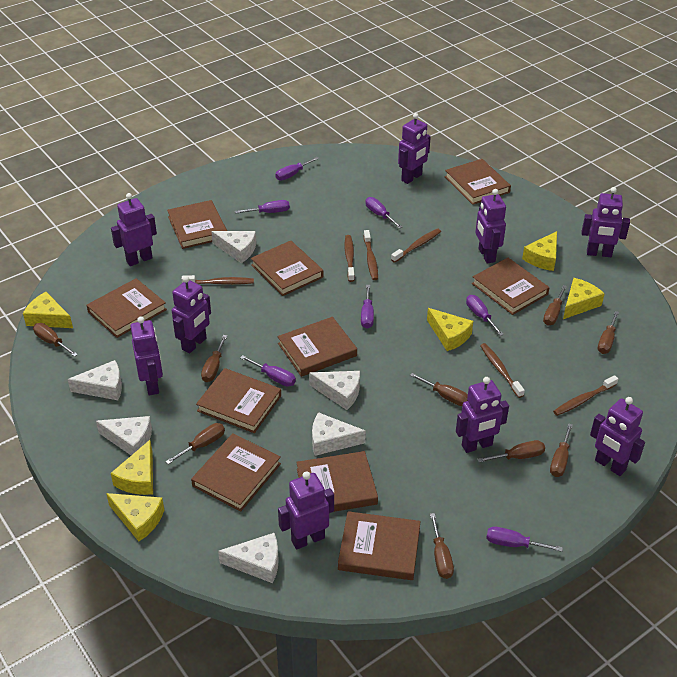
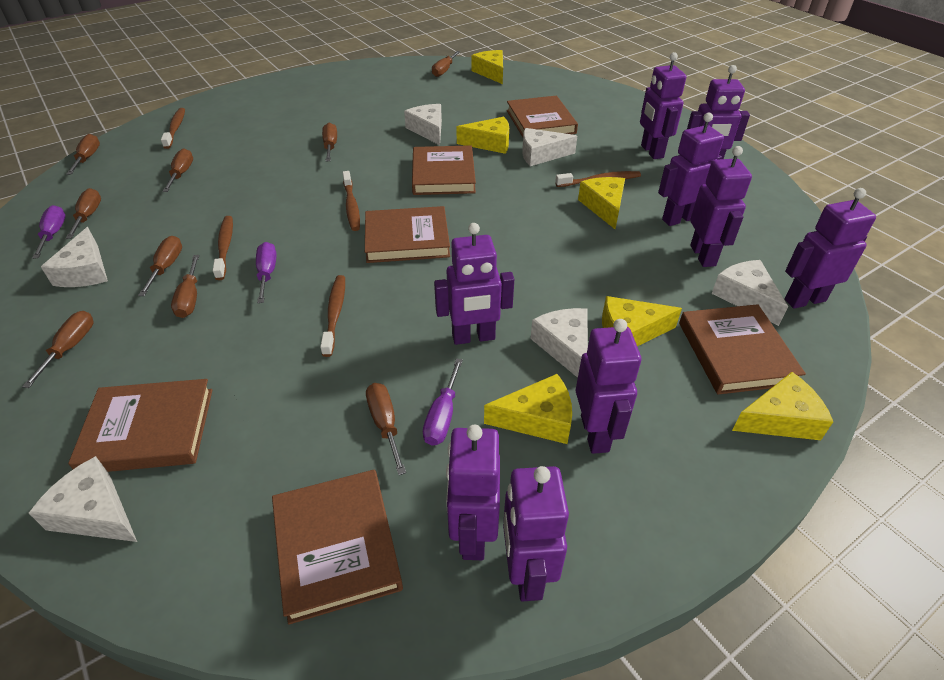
brown book: 10 -> 6
brown toothbrush: 6 -> 5
purple screwdriver: 7 -> 3

